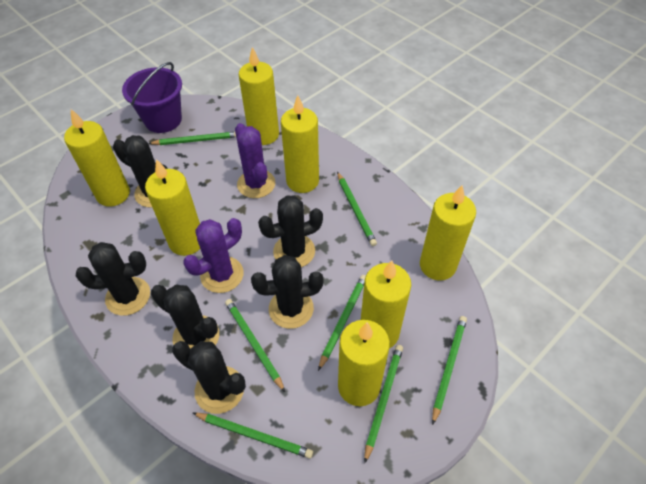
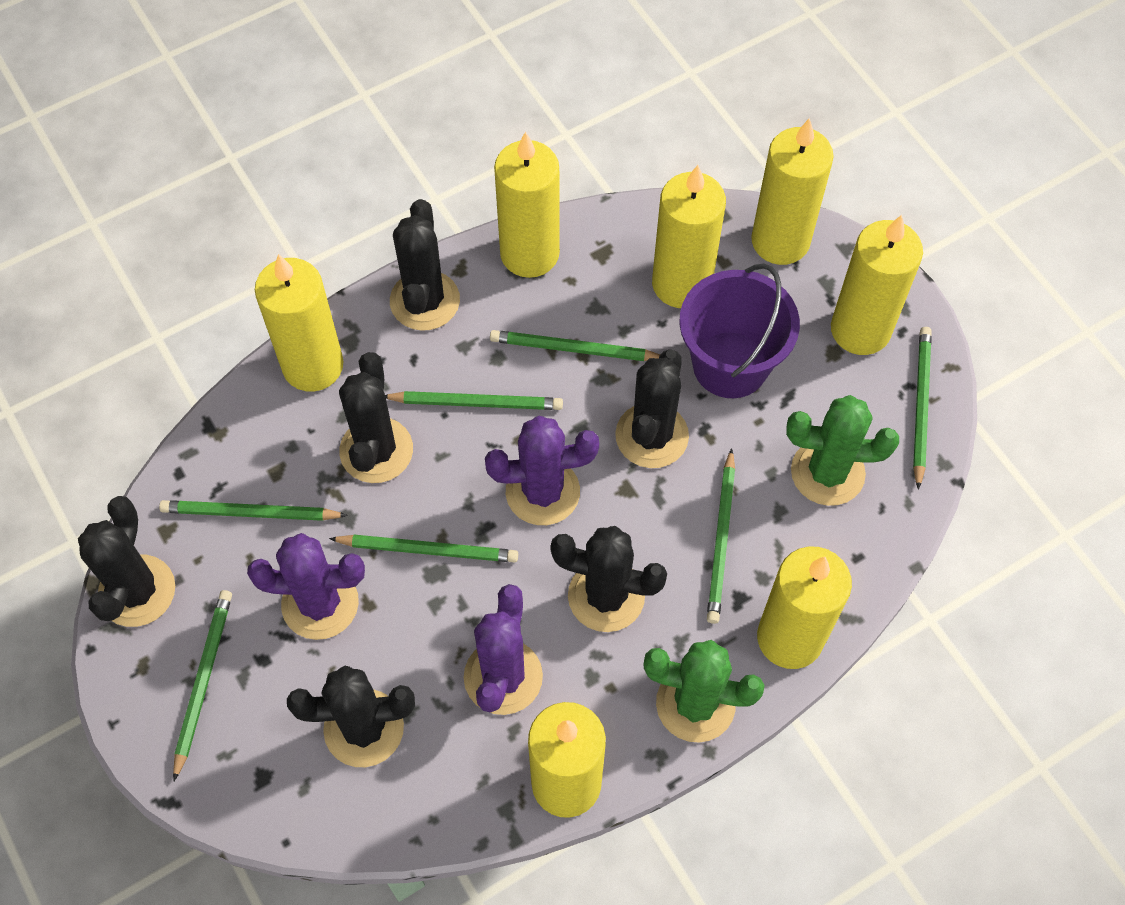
green cactus: 0 -> 2
purple cactus: 2 -> 3

